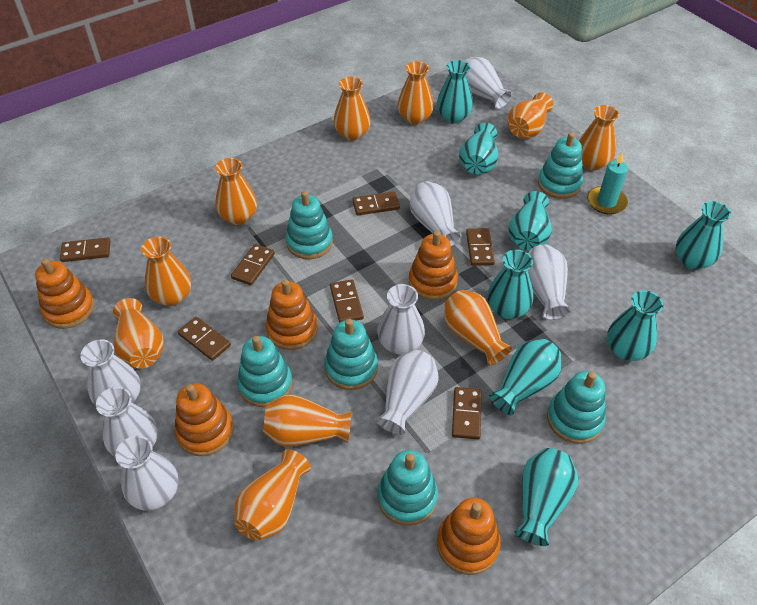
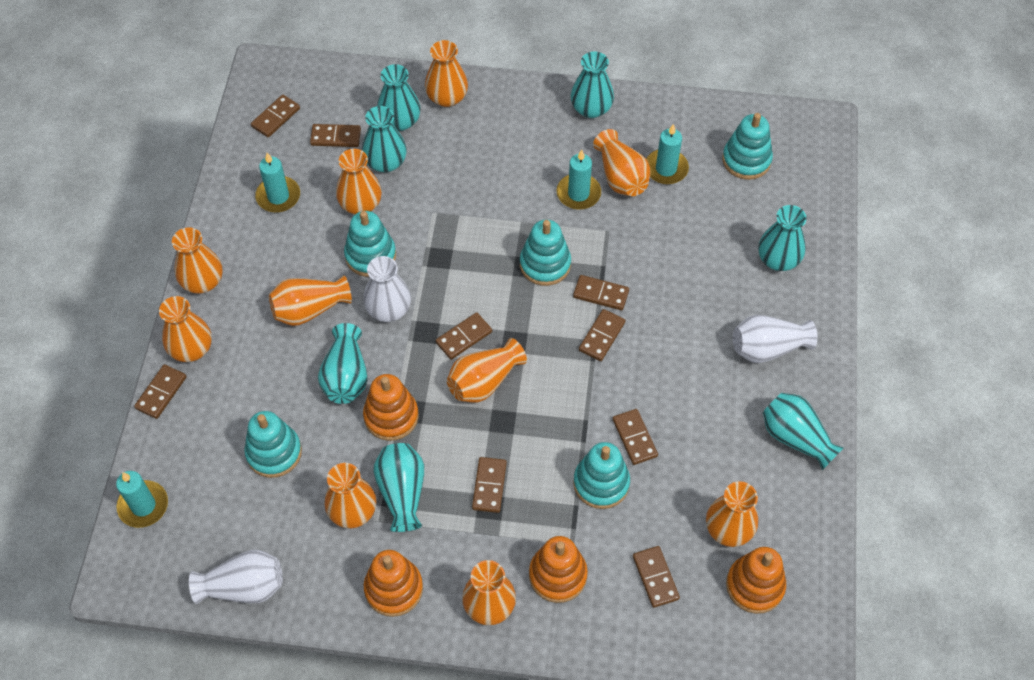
brown domino: 7 -> 9
orange stacking toy: 5 -> 4
turquoise candle: 1 -> 4
turquoise stacking toy: 6 -> 5
turquoise vase: 8 -> 7
white vase: 8 -> 3

